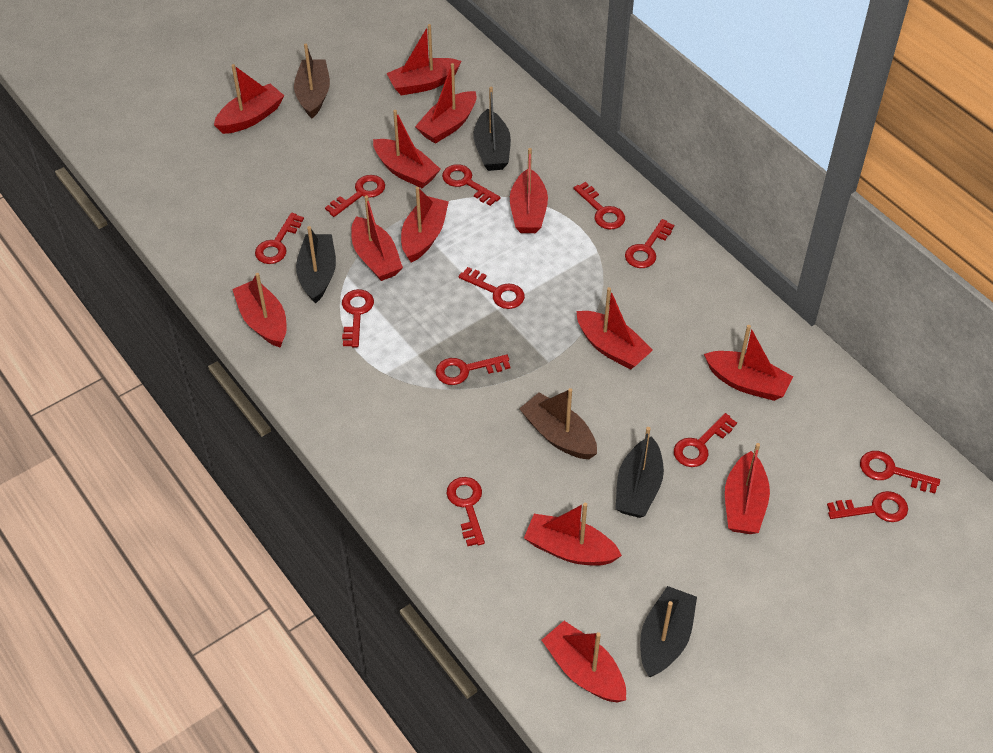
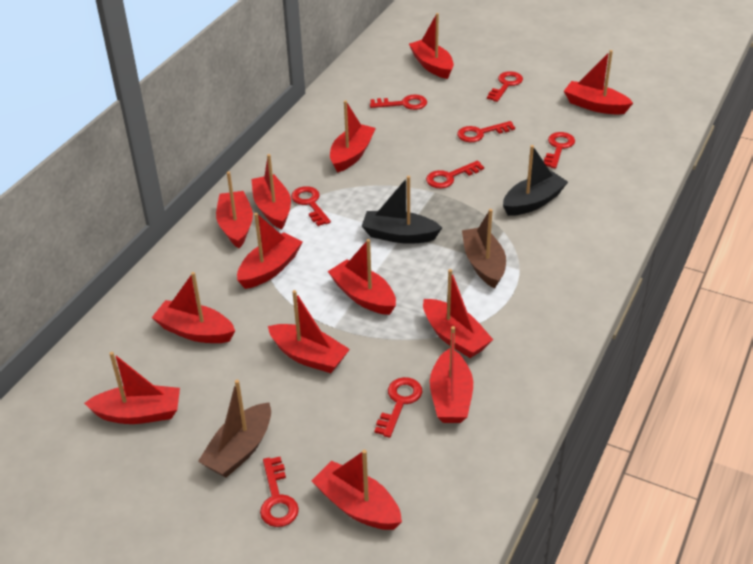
black boat: 4 -> 2
red key: 12 -> 8

